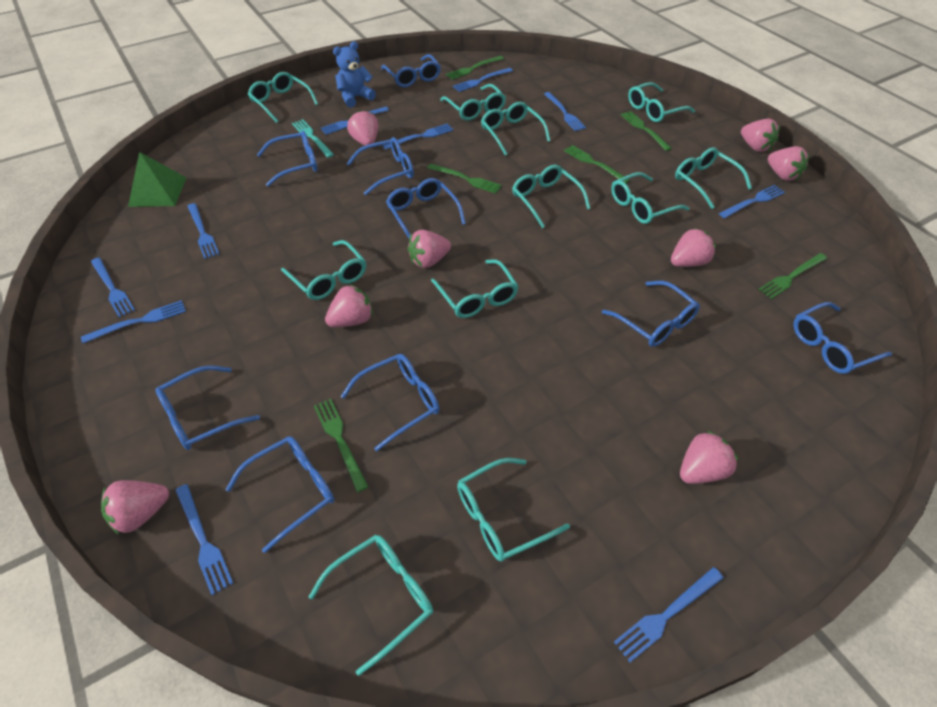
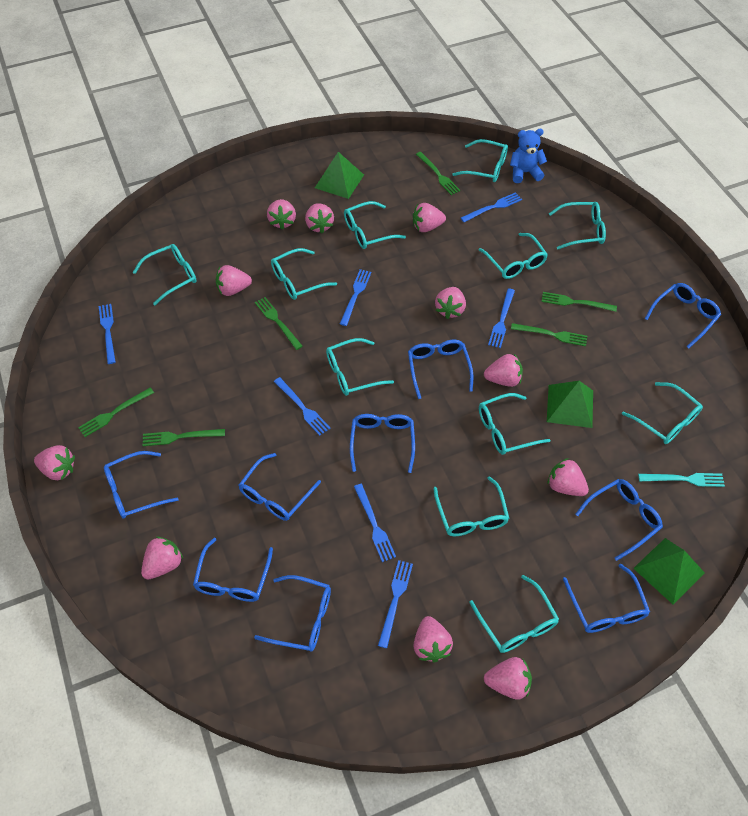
blue fork: 10 -> 7
green pyramid: 1 -> 3
pink strawberry: 8 -> 11

